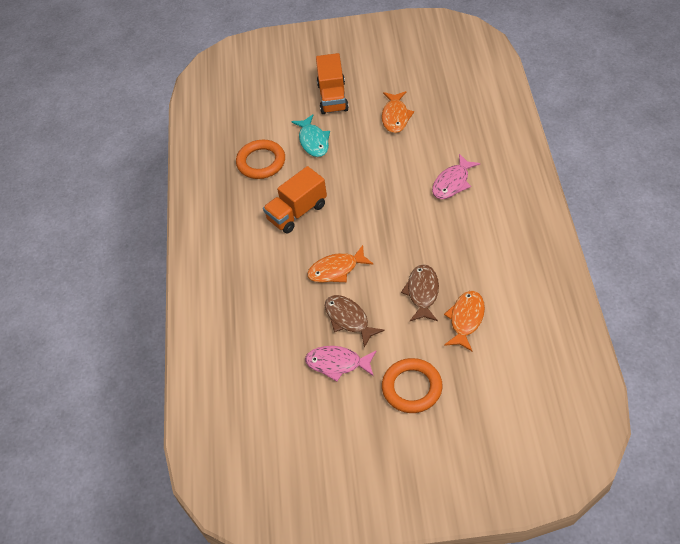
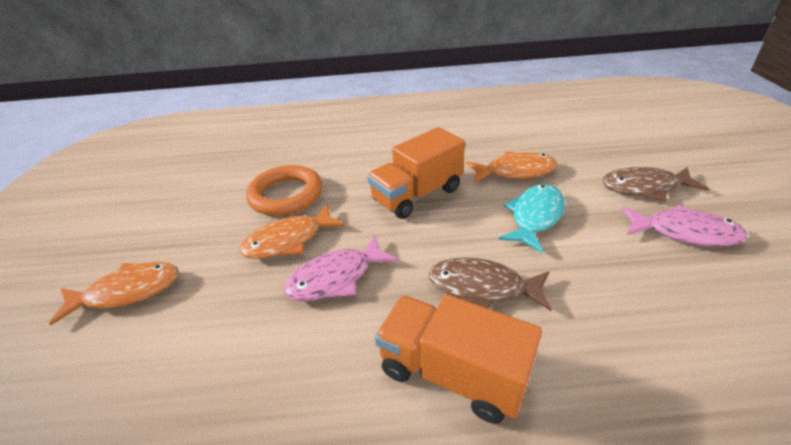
orange ring: 2 -> 1

